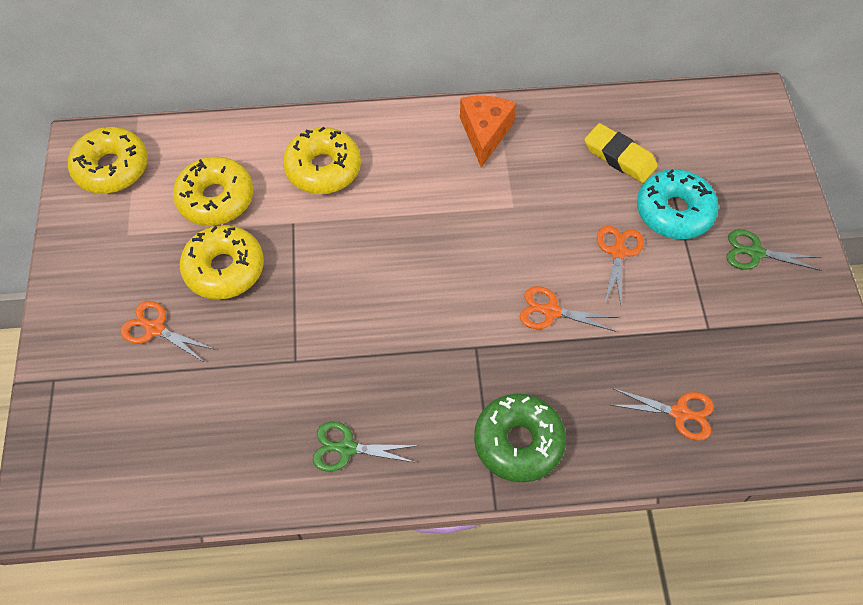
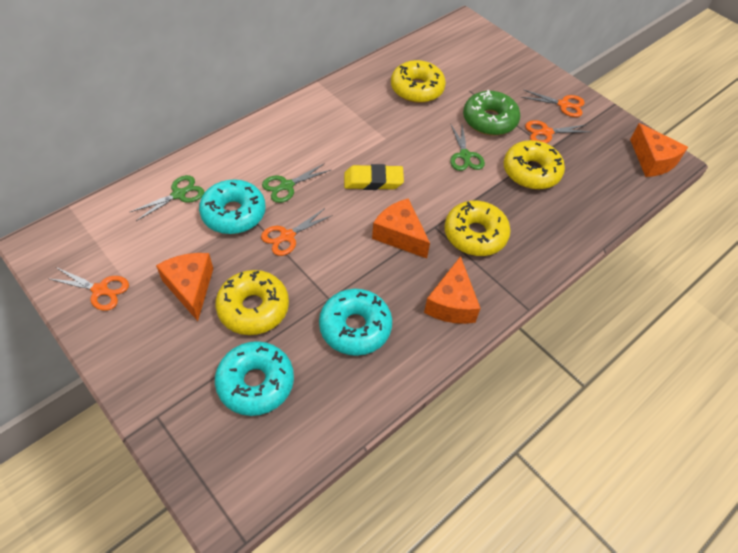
green scissors: 2 -> 3
orange cheese: 1 -> 4
turquoise donut: 1 -> 3

